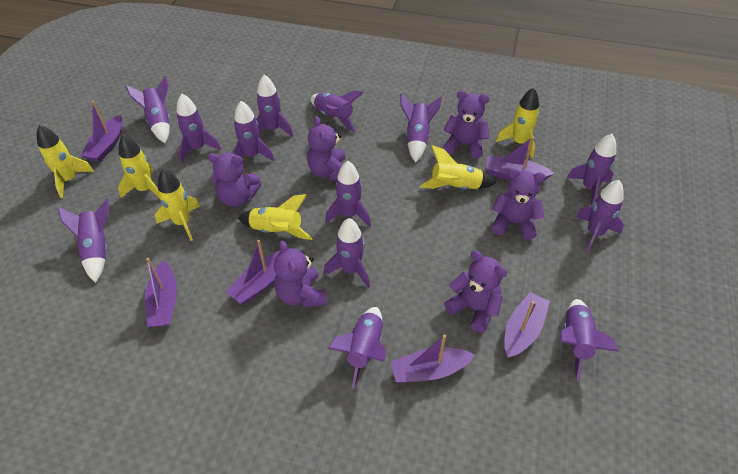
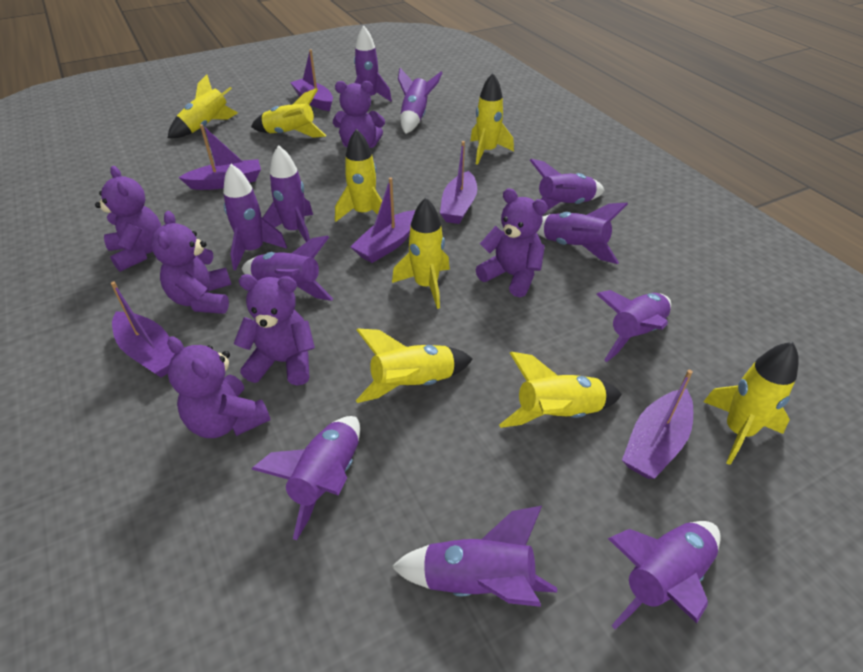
purple rocket: 13 -> 11
yellow rocket: 6 -> 8

